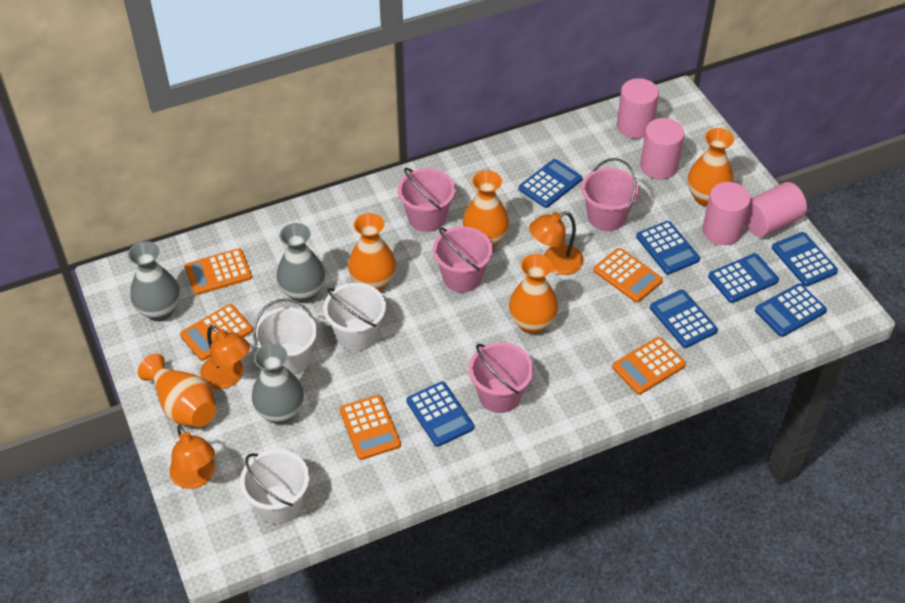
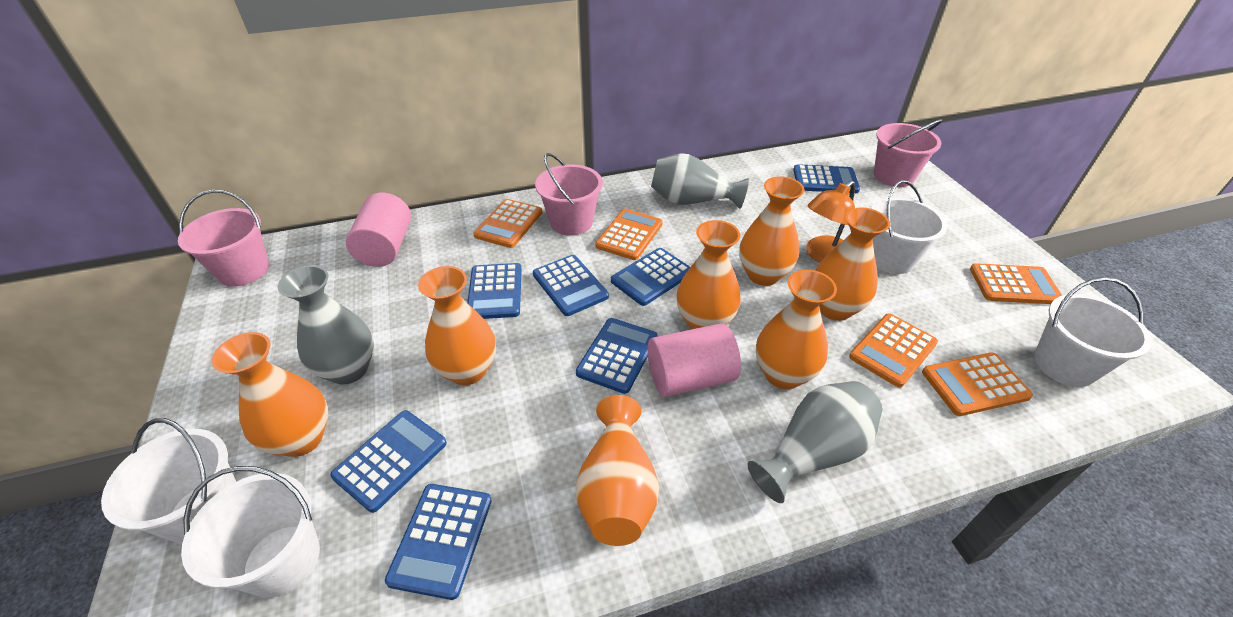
orange lamp: 3 -> 1
orange vase: 5 -> 7
pink bucket: 4 -> 3
pink cylinder: 4 -> 2
white bucket: 3 -> 4

